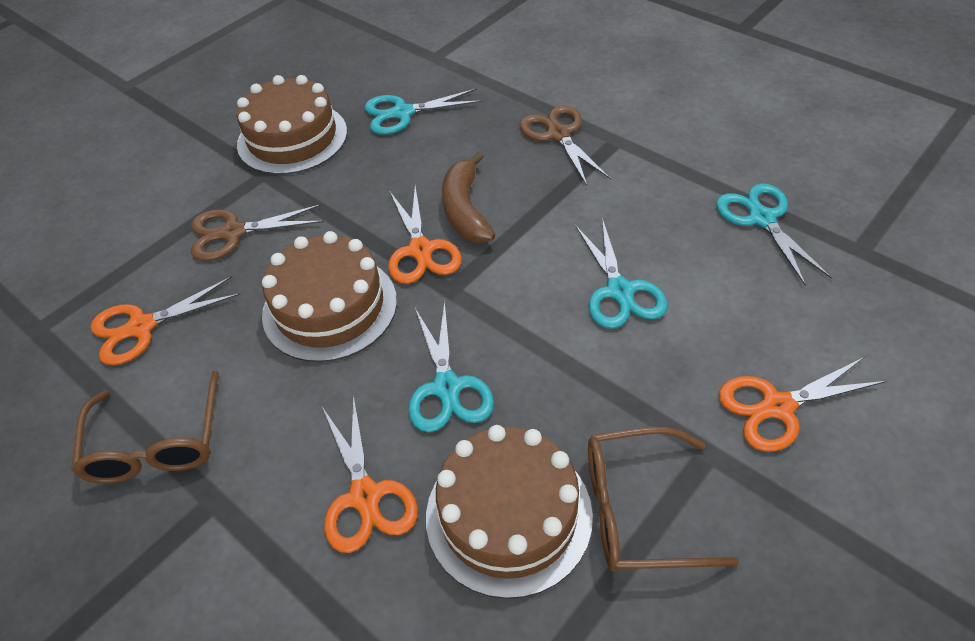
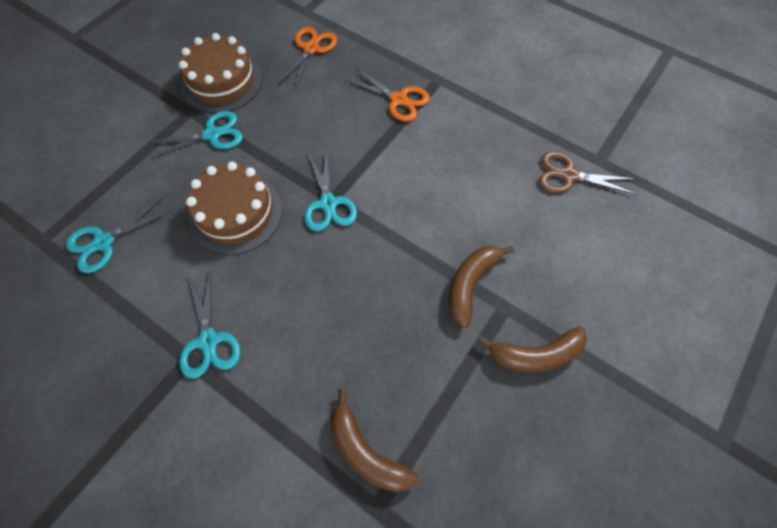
brown banana: 1 -> 3
brown cake: 3 -> 2
brown glasses: 2 -> 0
brown scissors: 2 -> 1
orange scissors: 4 -> 2

